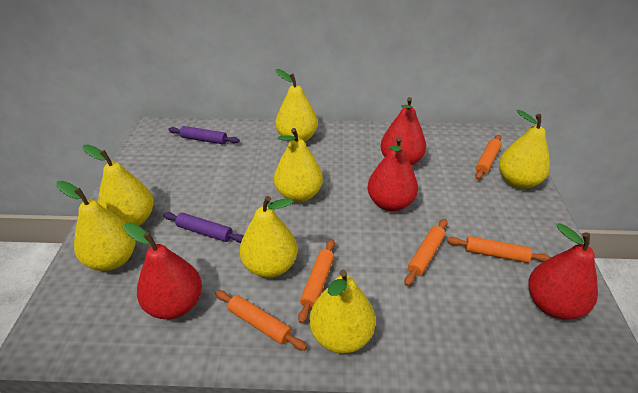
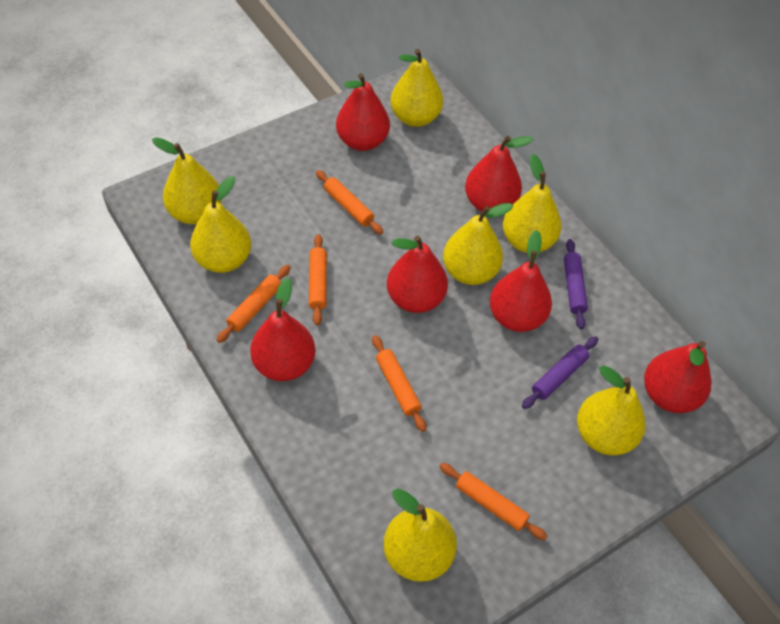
red pear: 4 -> 6

